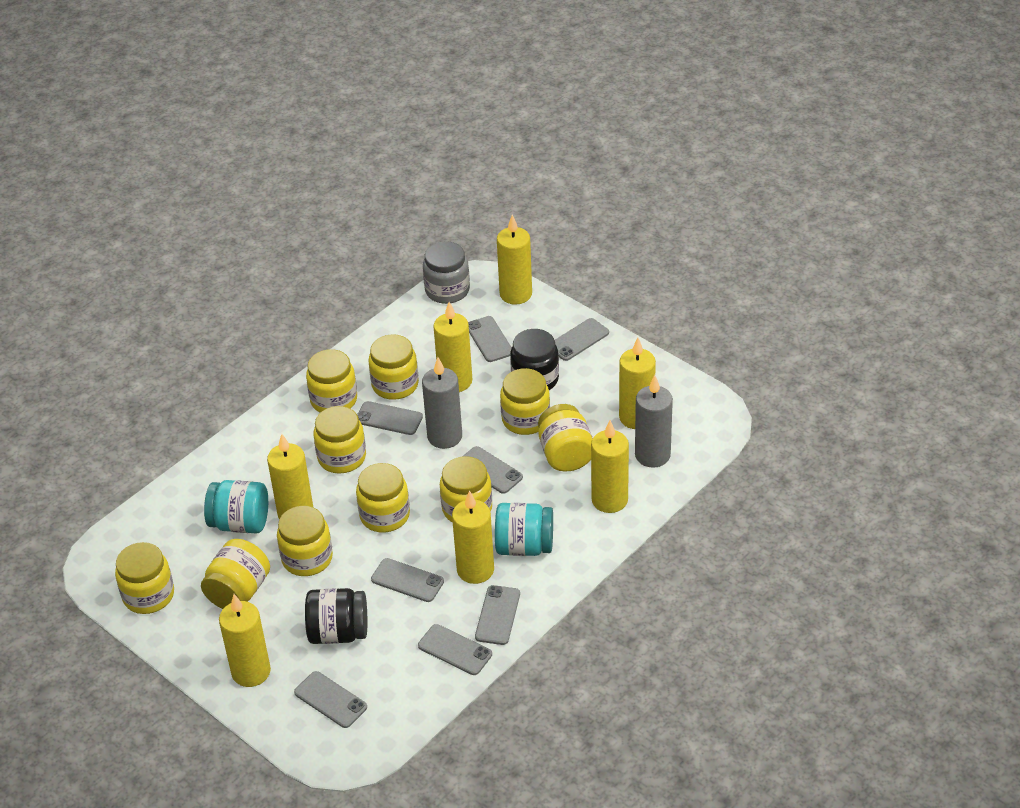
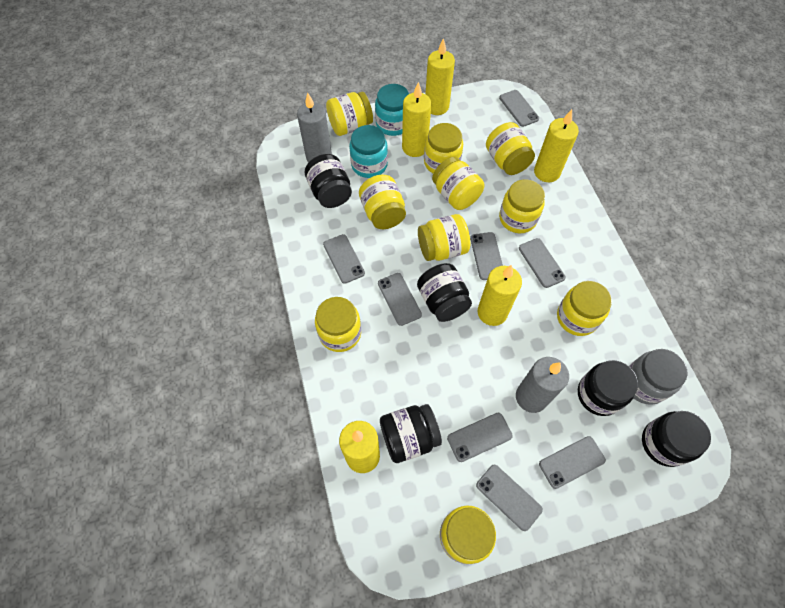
black jar: 2 -> 5
yellow candle: 7 -> 5

